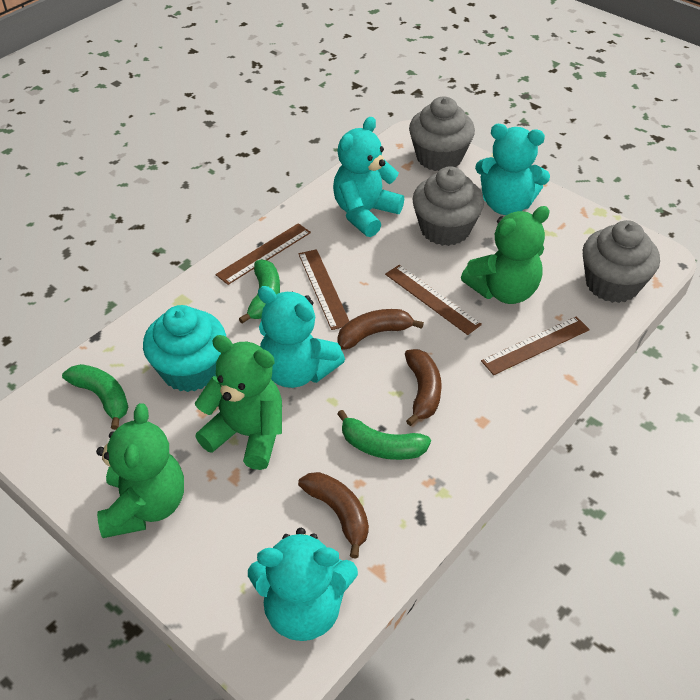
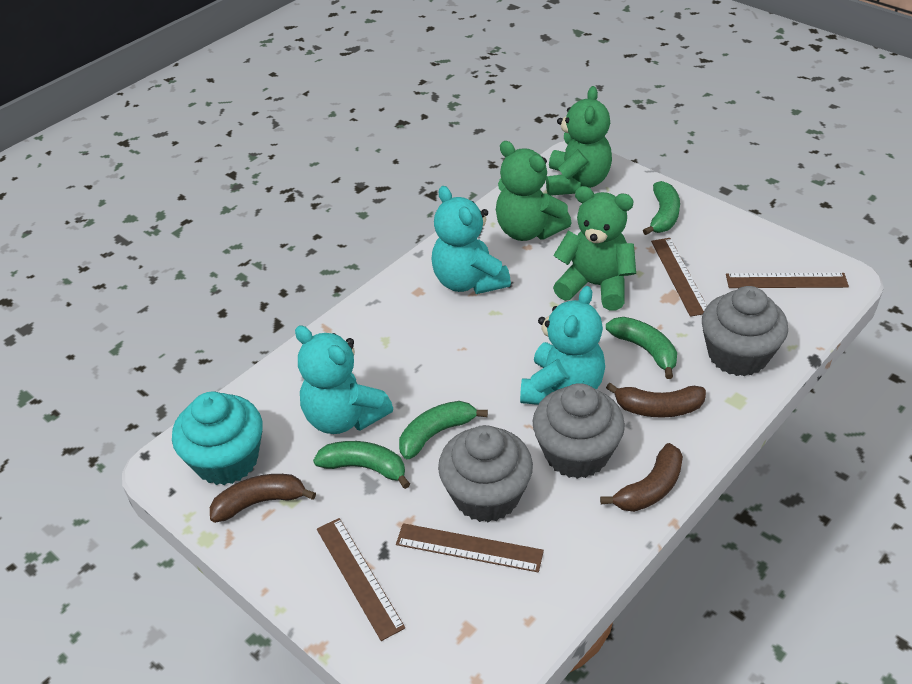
green banana: 3 -> 4
turquoise teddy bear: 4 -> 3

